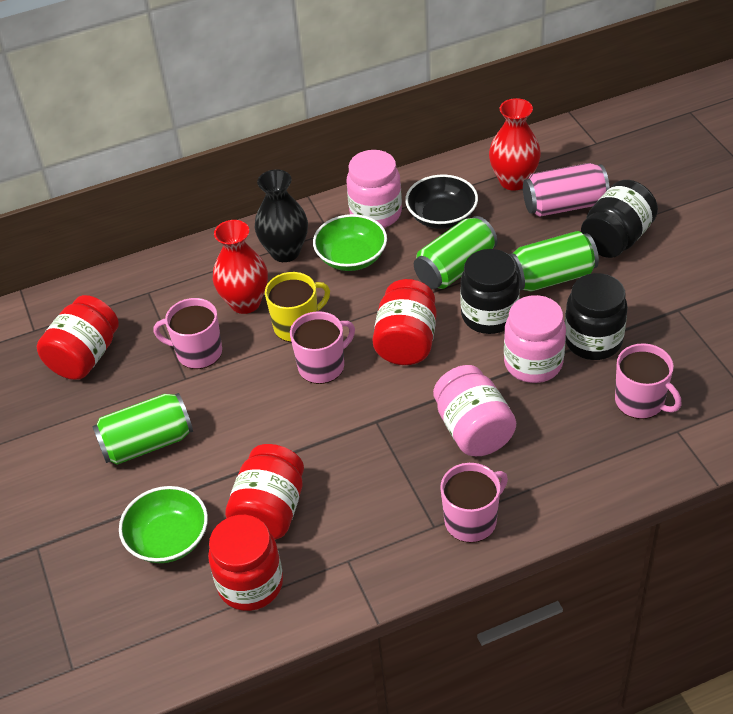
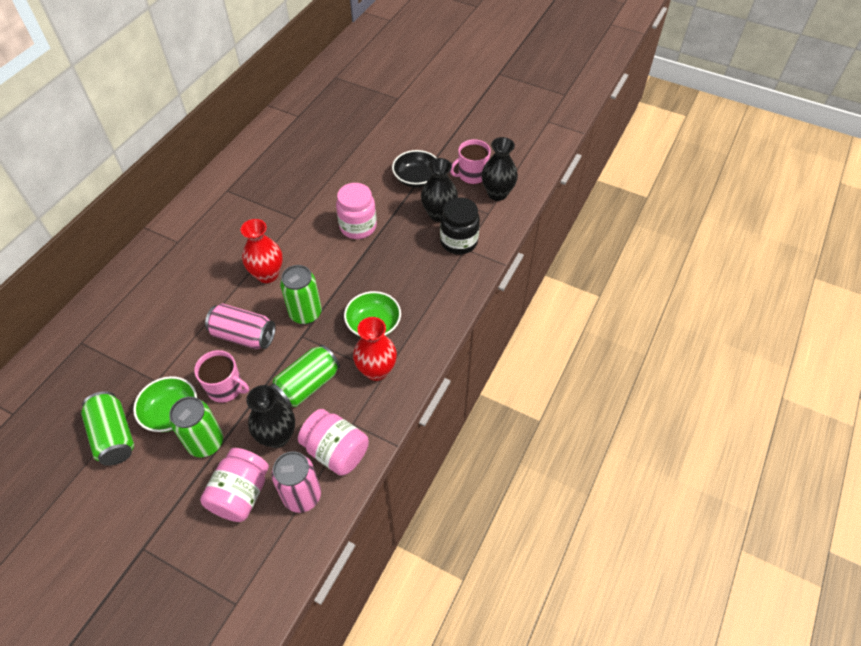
black jar: 3 -> 1
black vase: 1 -> 3
green can: 3 -> 4
pink can: 1 -> 2
pink mug: 4 -> 2
red jar: 4 -> 0
yellow mug: 1 -> 0

